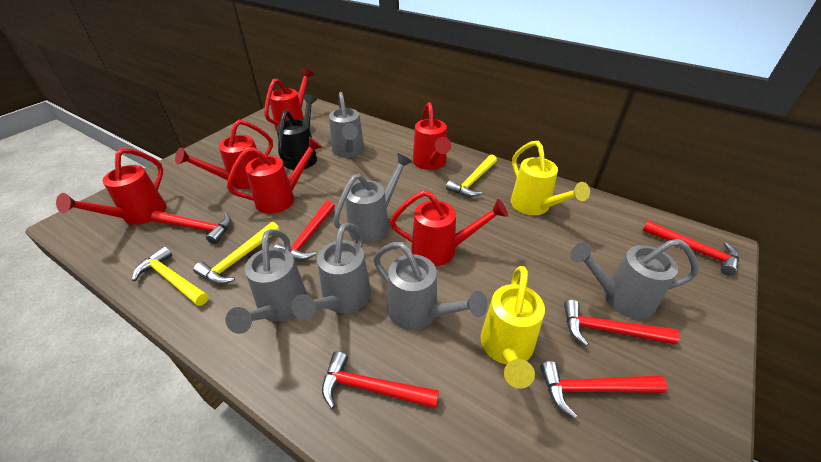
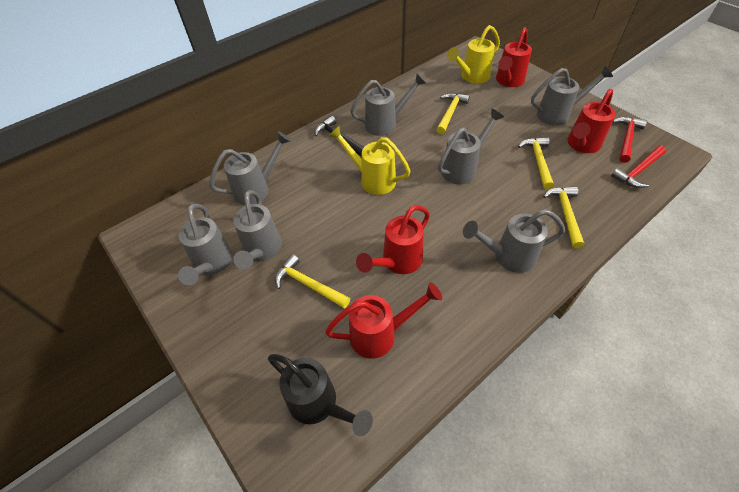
black hammer: 0 -> 1
grey watering can: 6 -> 7
red hammer: 6 -> 2
red watering can: 6 -> 4
yellow hammer: 3 -> 4

